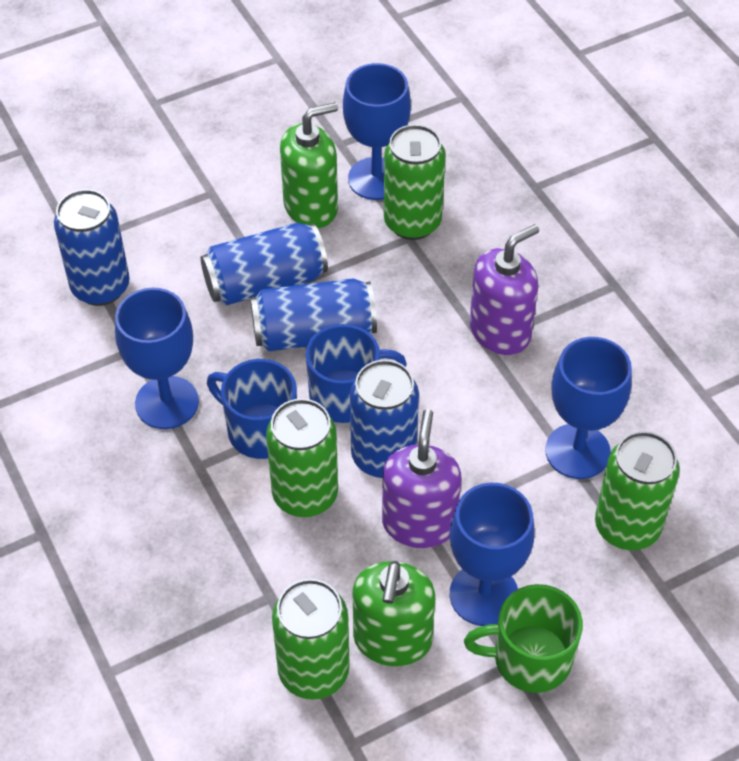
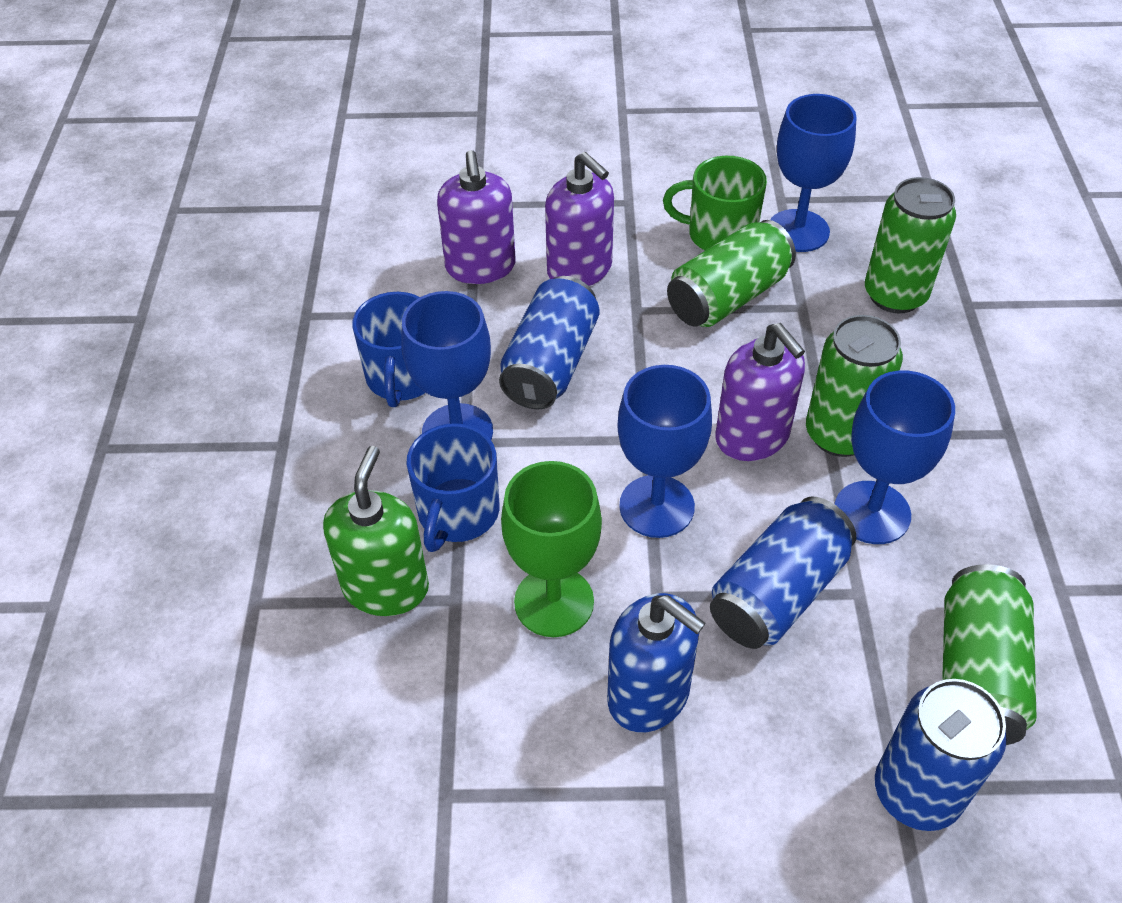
blue can: 4 -> 3
blue soap dispenser: 0 -> 1
green goblet: 0 -> 1
green soap dispenser: 2 -> 1
purple soap dispenser: 2 -> 3

